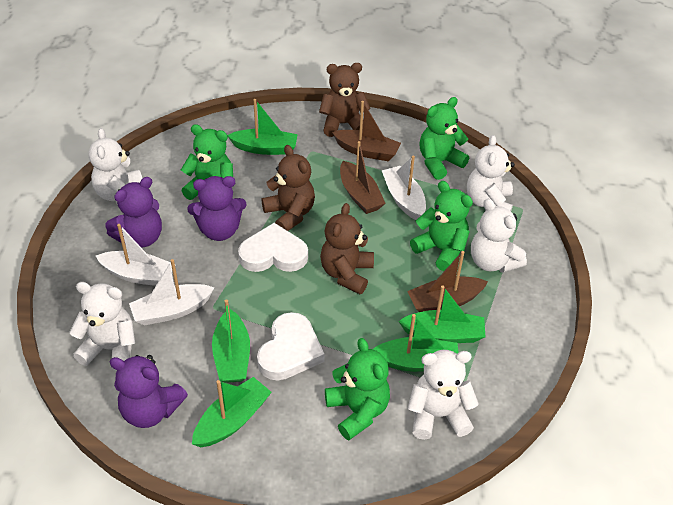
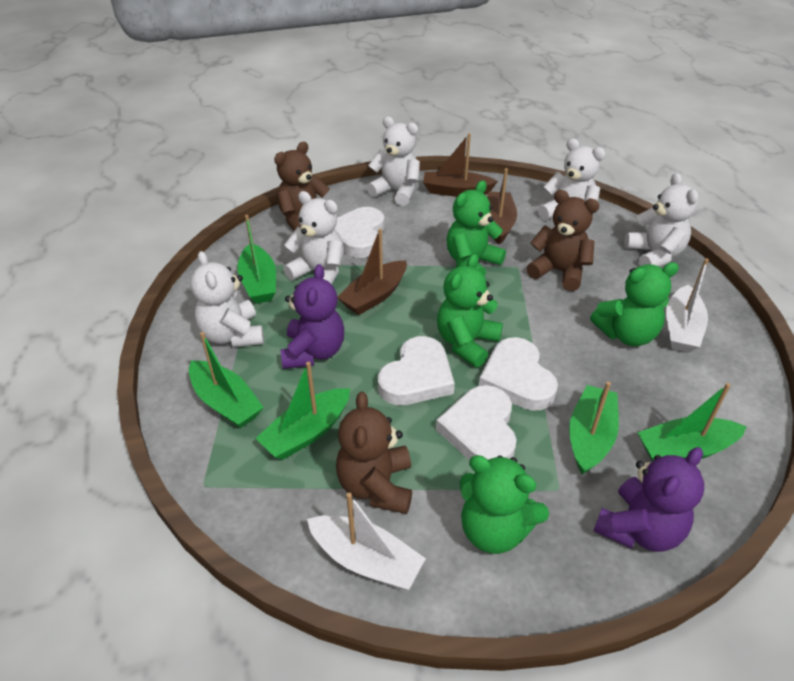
purple teddy bear: 3 -> 2
white boat: 3 -> 2
white heart: 2 -> 4

